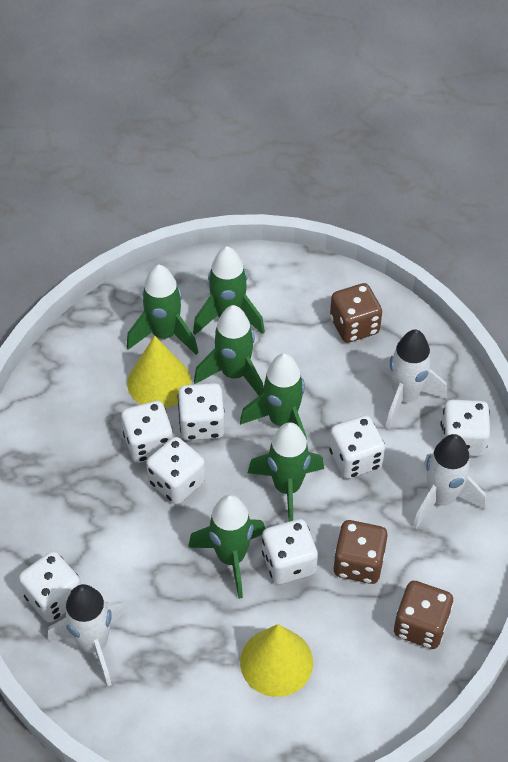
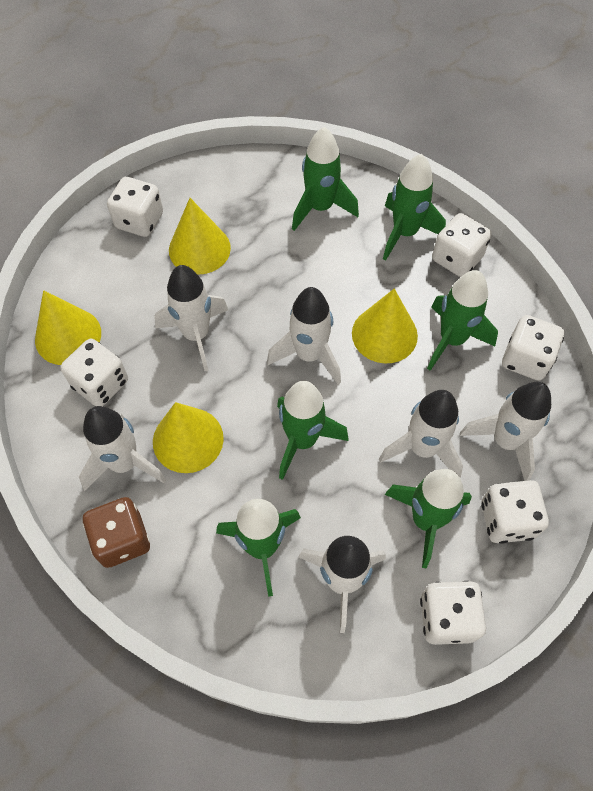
brown dice: 3 -> 1
white dice: 7 -> 6
white rocket: 3 -> 6
yellow cone: 2 -> 4

